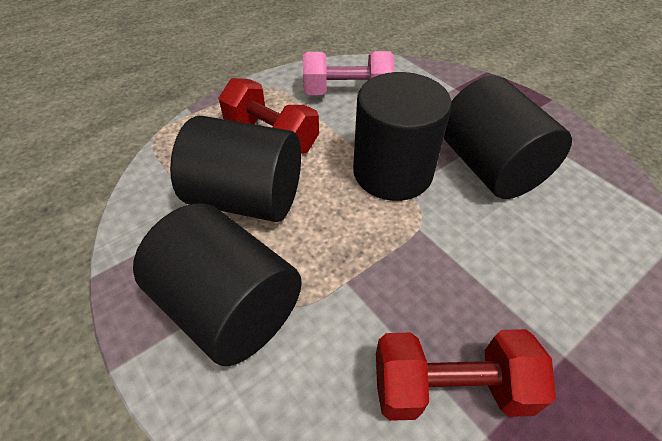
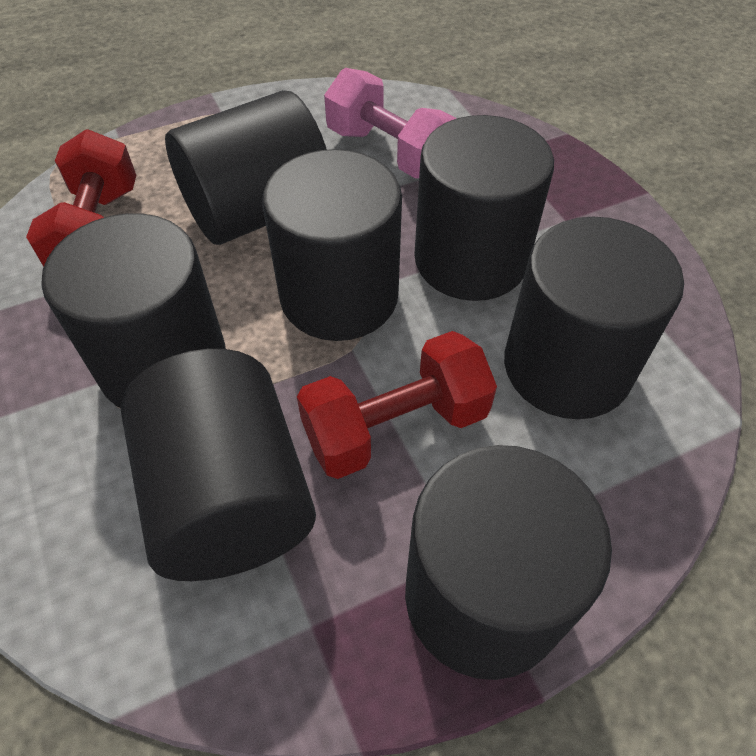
black cylinder: 4 -> 7

